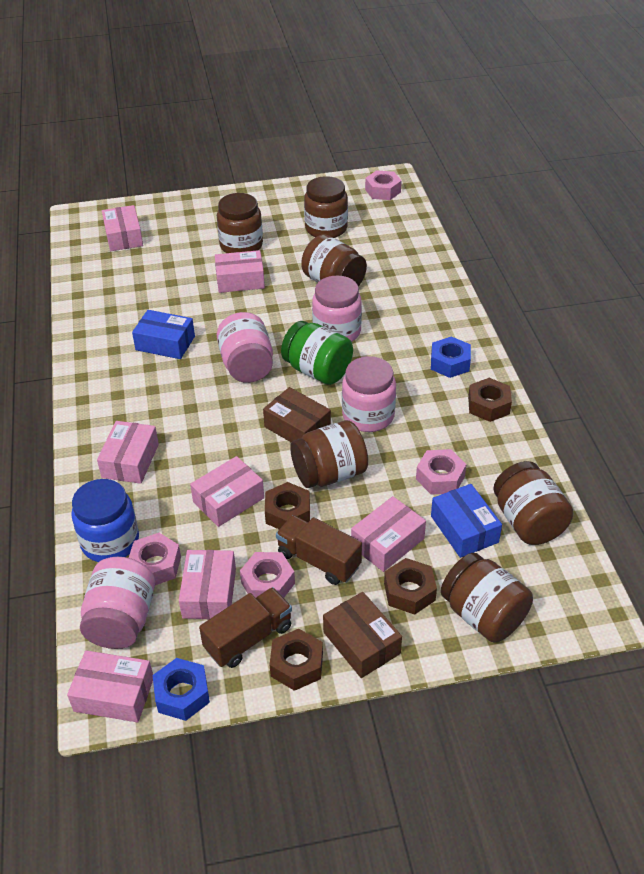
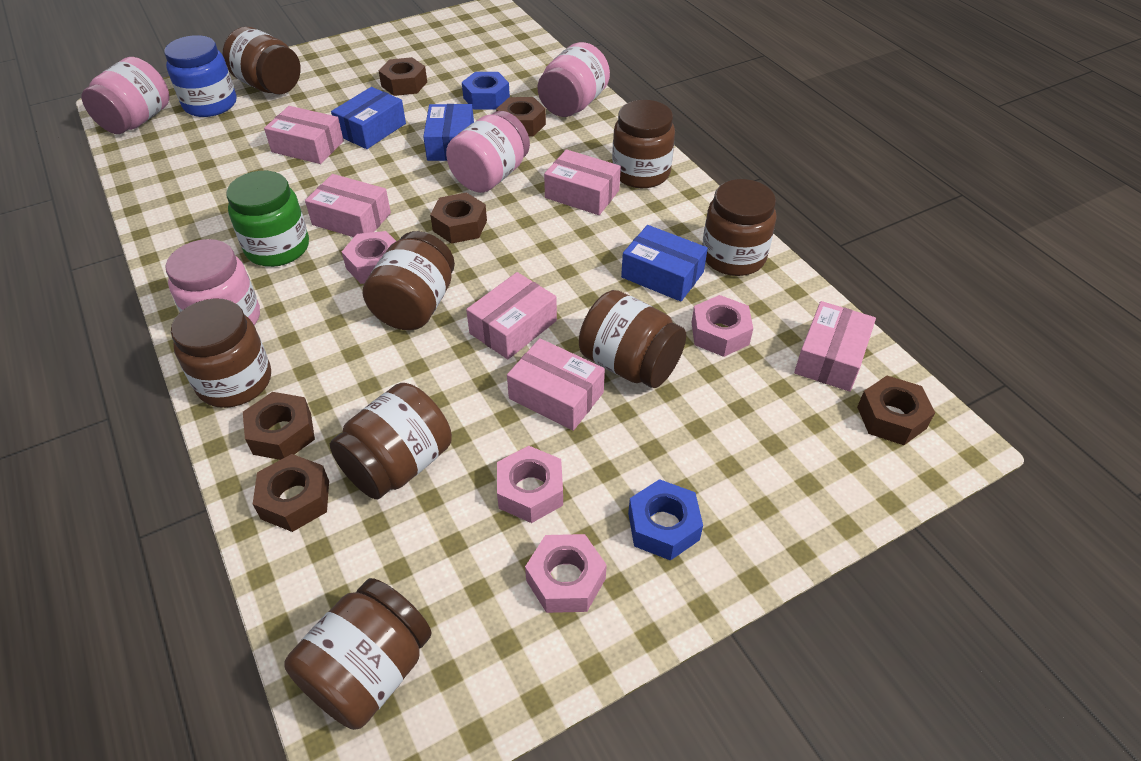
blue box: 2 -> 3
brown box: 2 -> 0
brown jar: 6 -> 8
brown nut: 4 -> 6
brown truck: 2 -> 0
pink box: 7 -> 6

